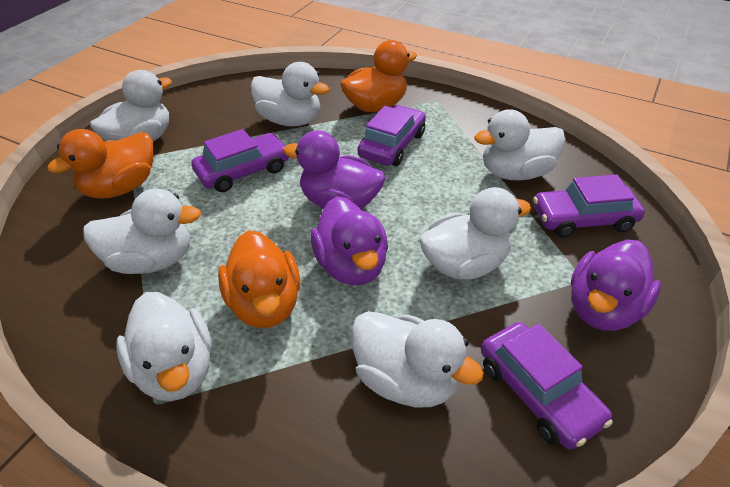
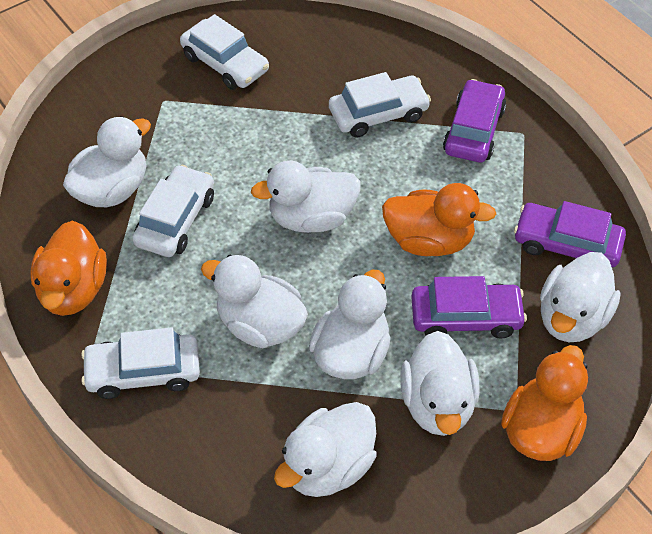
purple car: 4 -> 3
purple duck: 3 -> 0
white car: 0 -> 4

